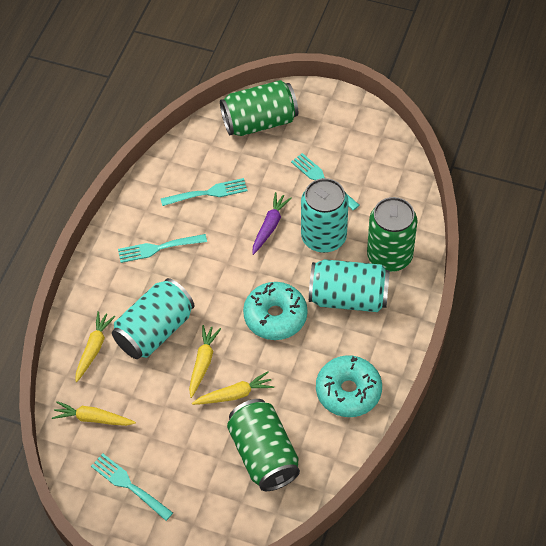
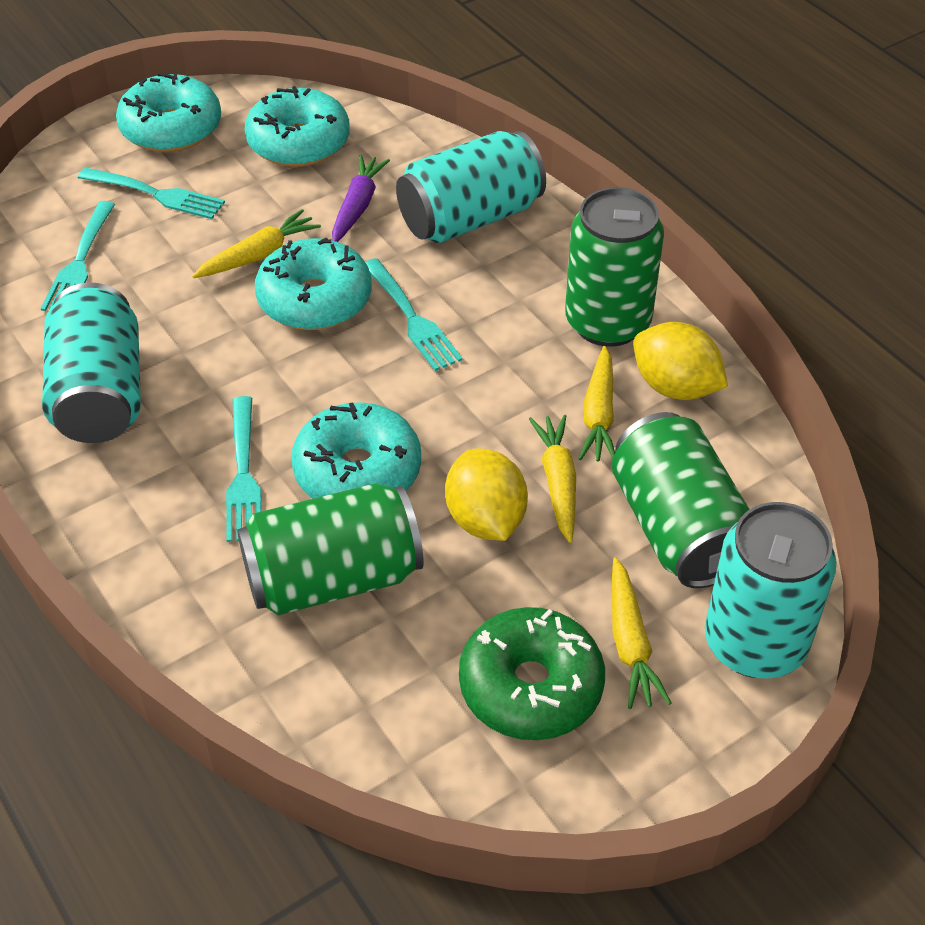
green donut: 0 -> 1
turquoise donut: 2 -> 4
yellow lemon: 0 -> 2

